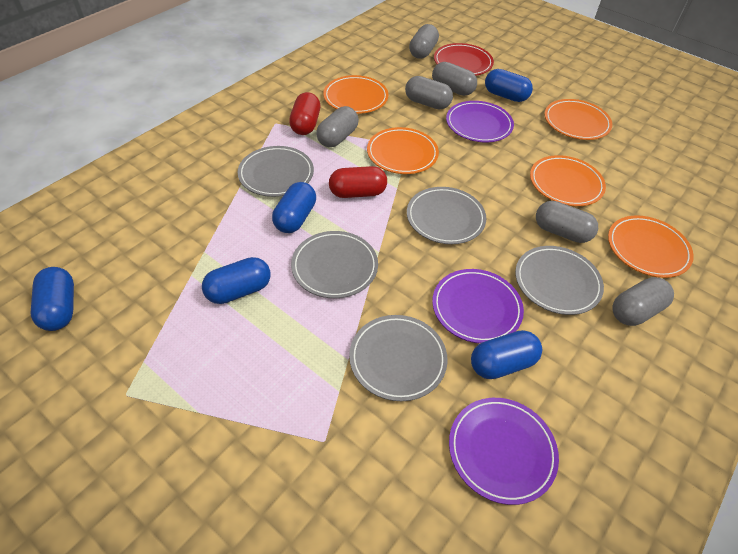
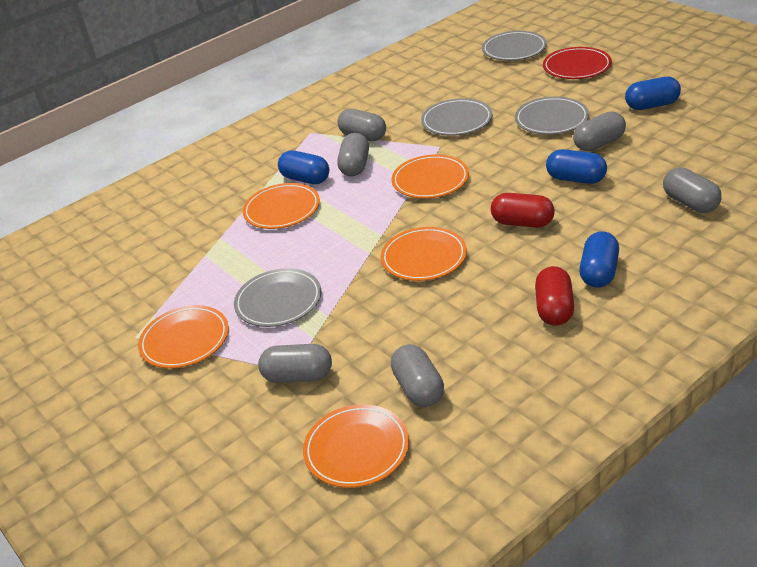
blue capsule: 5 -> 4
grey plate: 5 -> 4
purple plate: 3 -> 0

